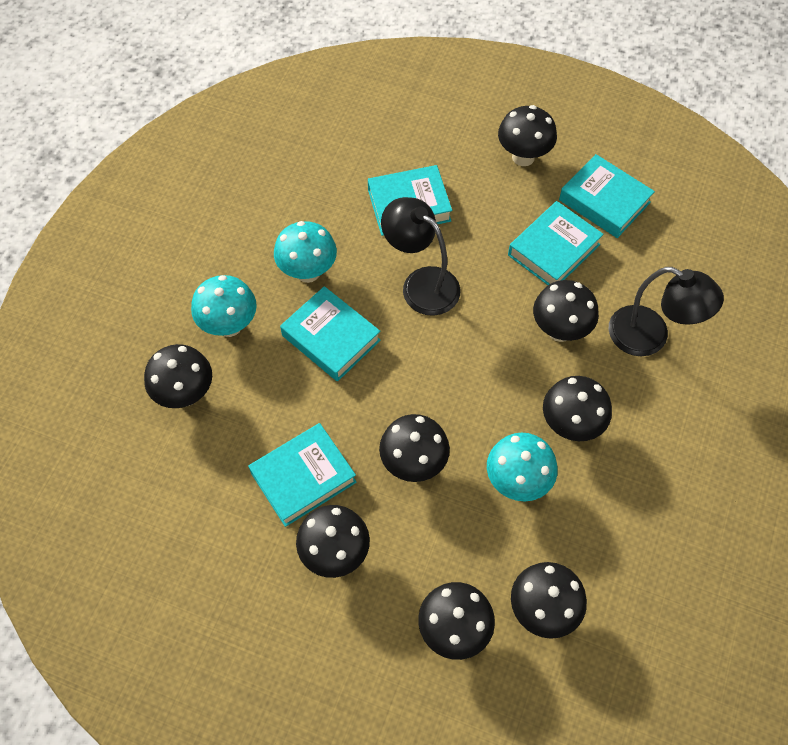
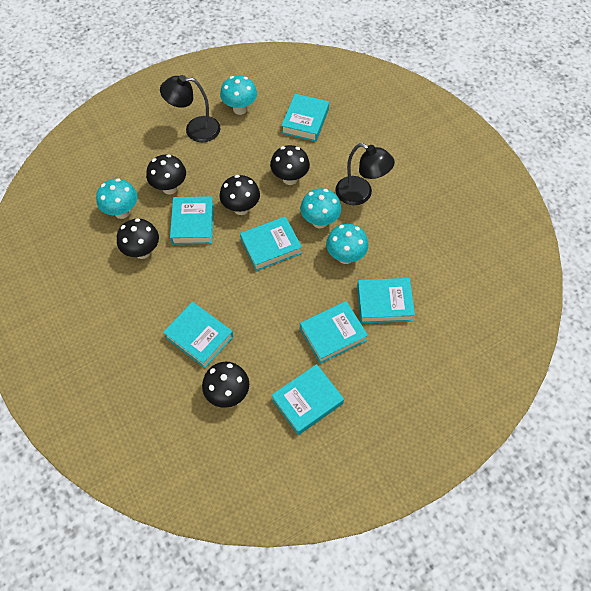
black mushroom: 8 -> 5
turquoise book: 5 -> 7
turquoise mushroom: 3 -> 4

